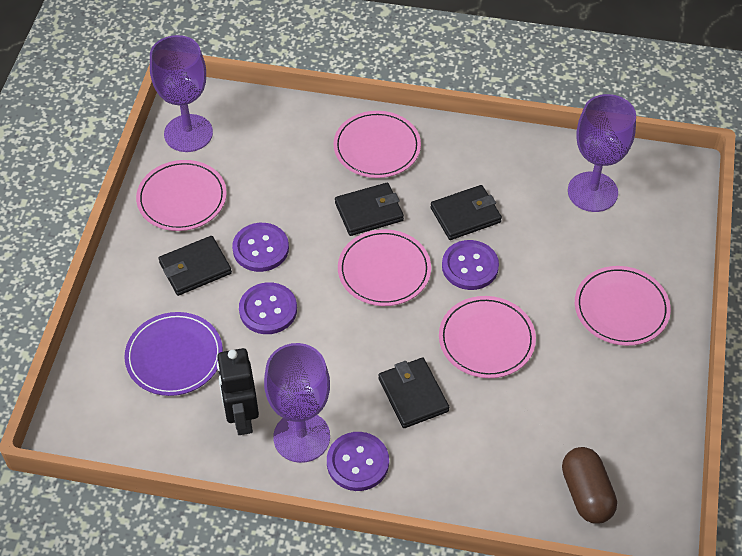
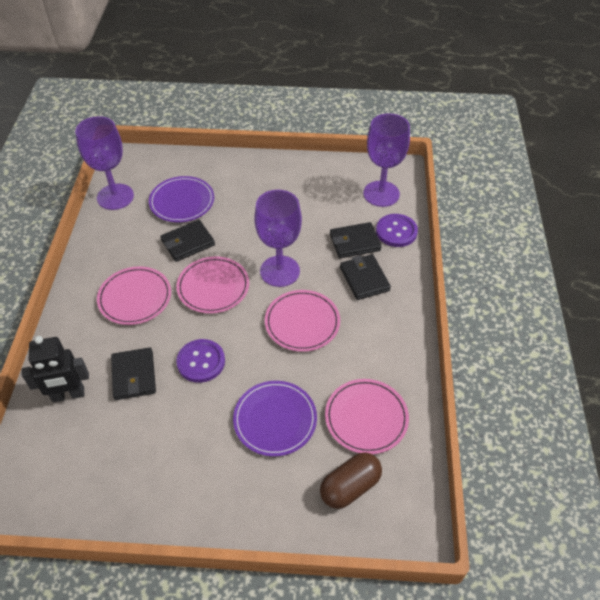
pink plate: 5 -> 4
purple button: 4 -> 2
purple plate: 1 -> 2

